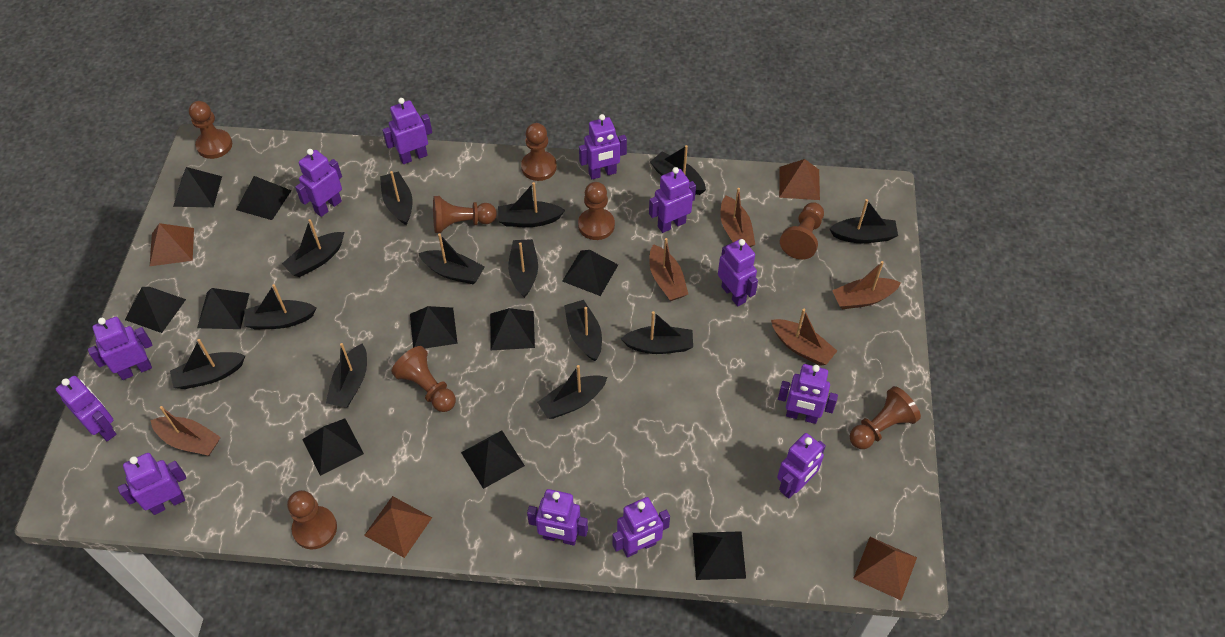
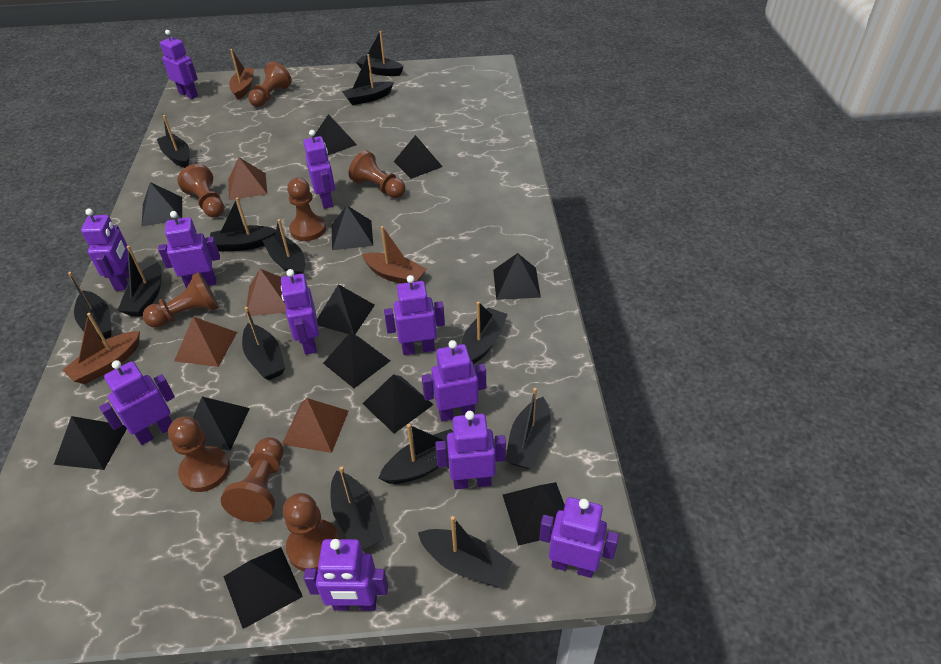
black pyramid: 10 -> 12
brown boat: 5 -> 3
purple robot: 12 -> 11

